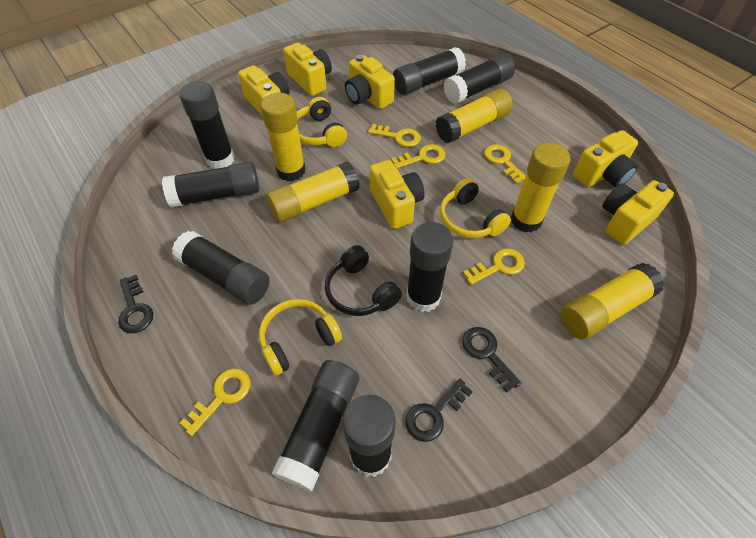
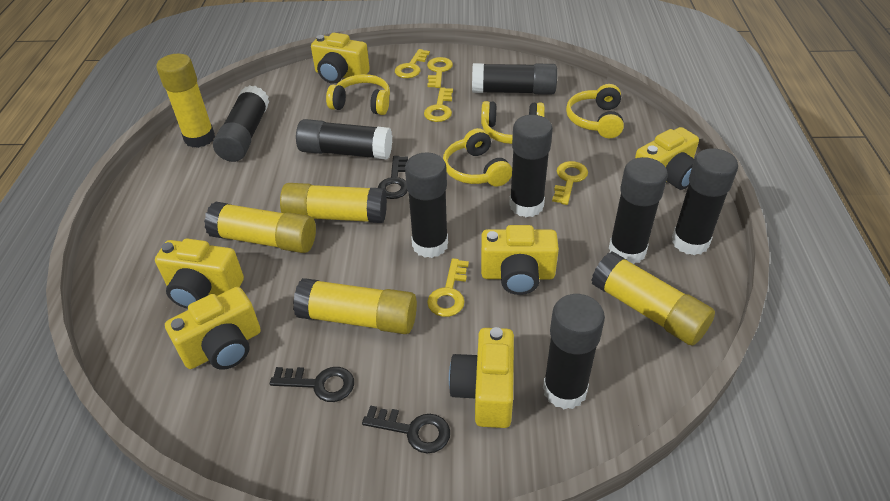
black headphones: 1 -> 0
yellow headphones: 3 -> 4

